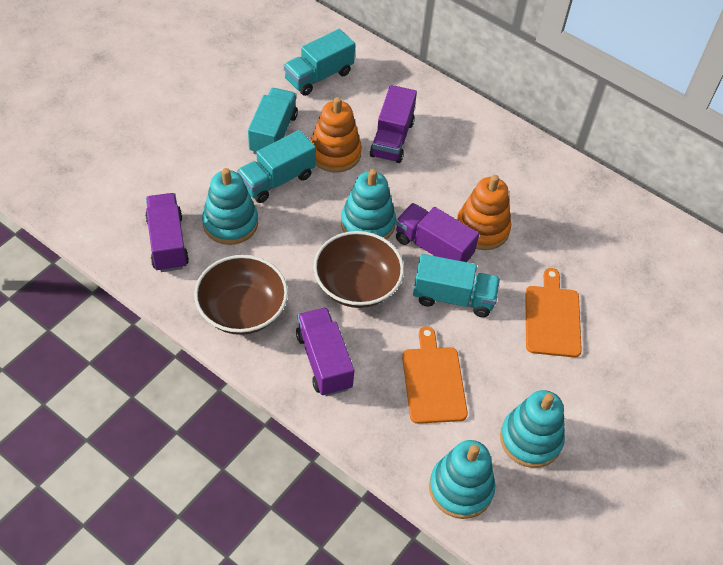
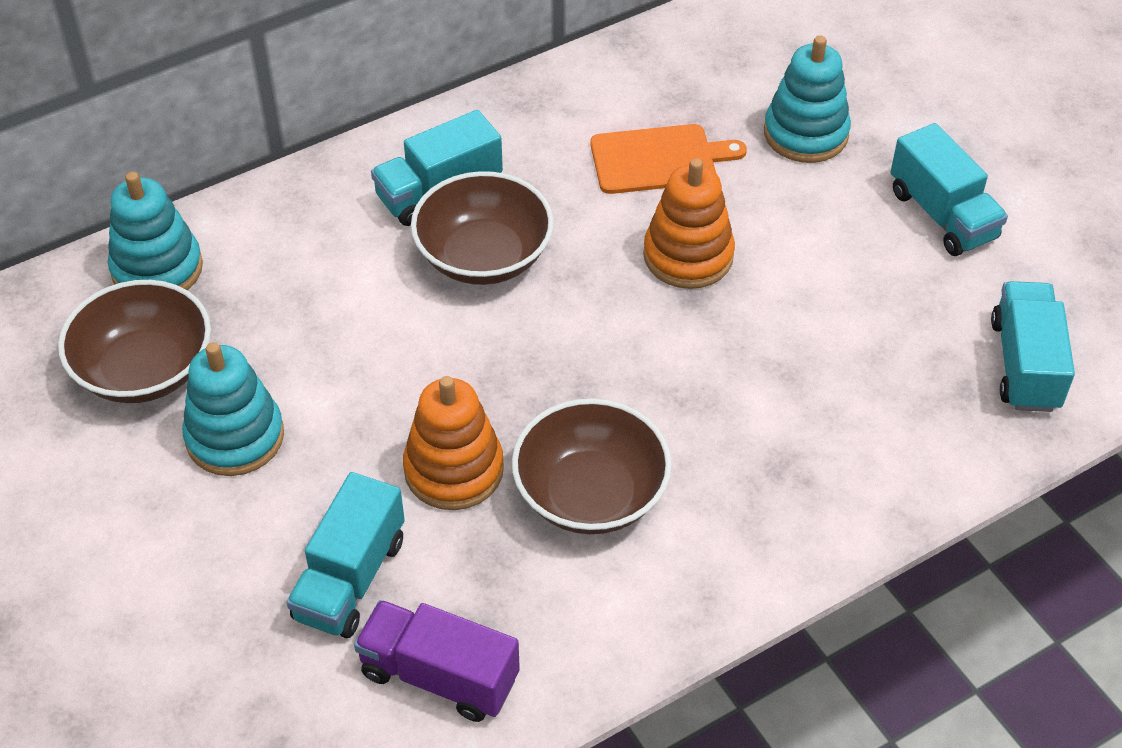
brown bowl: 2 -> 3
orange cutting board: 2 -> 1
purple truck: 4 -> 1
turquoise stacking toy: 4 -> 3

